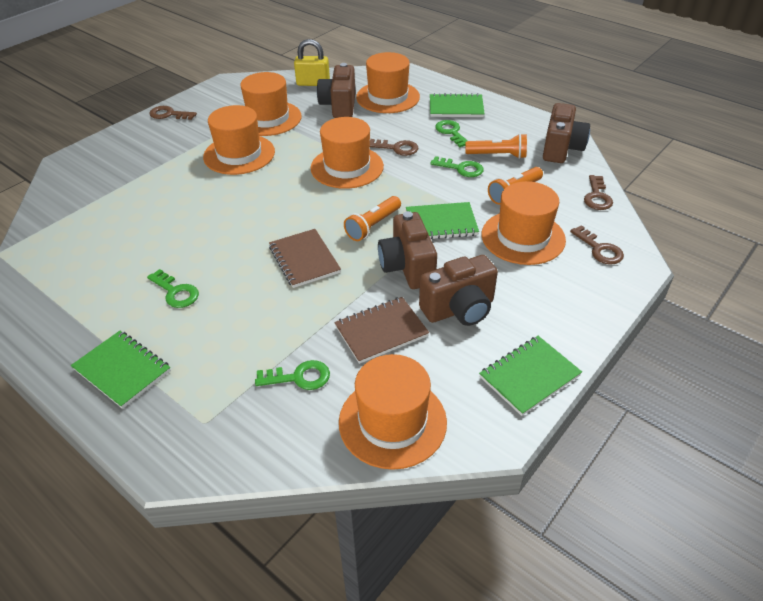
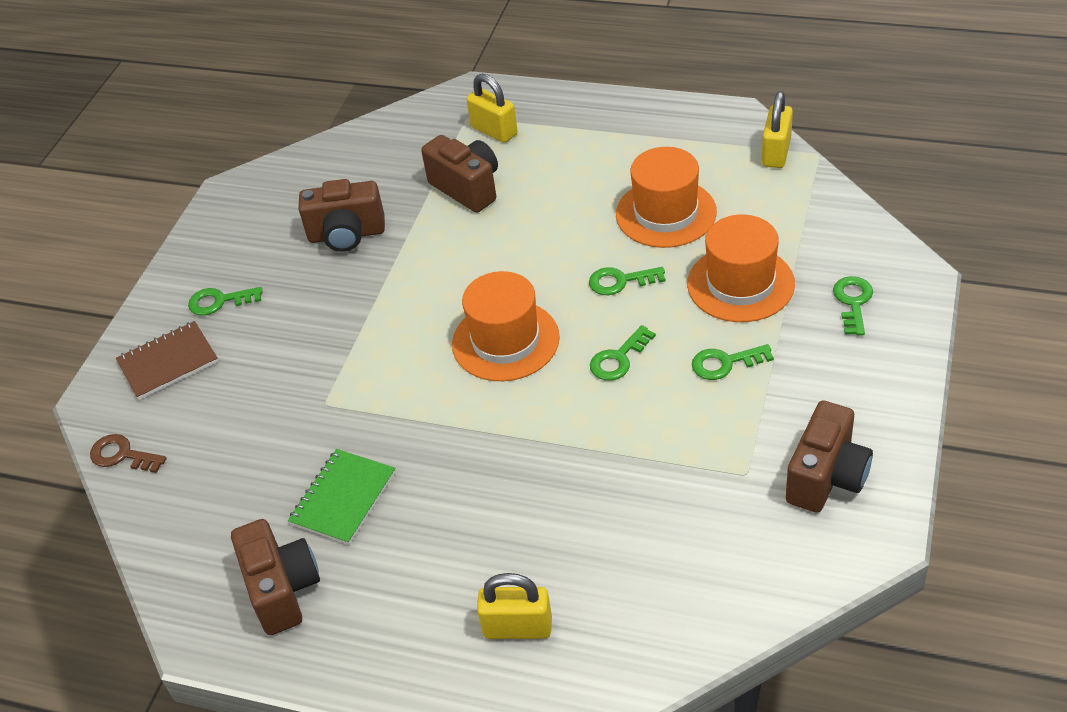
brown key: 4 -> 1
brown notebook: 2 -> 1
green key: 4 -> 5
green notebook: 4 -> 1
orange flashlight: 3 -> 0
orange hat: 6 -> 3
yellow padlock: 1 -> 3

